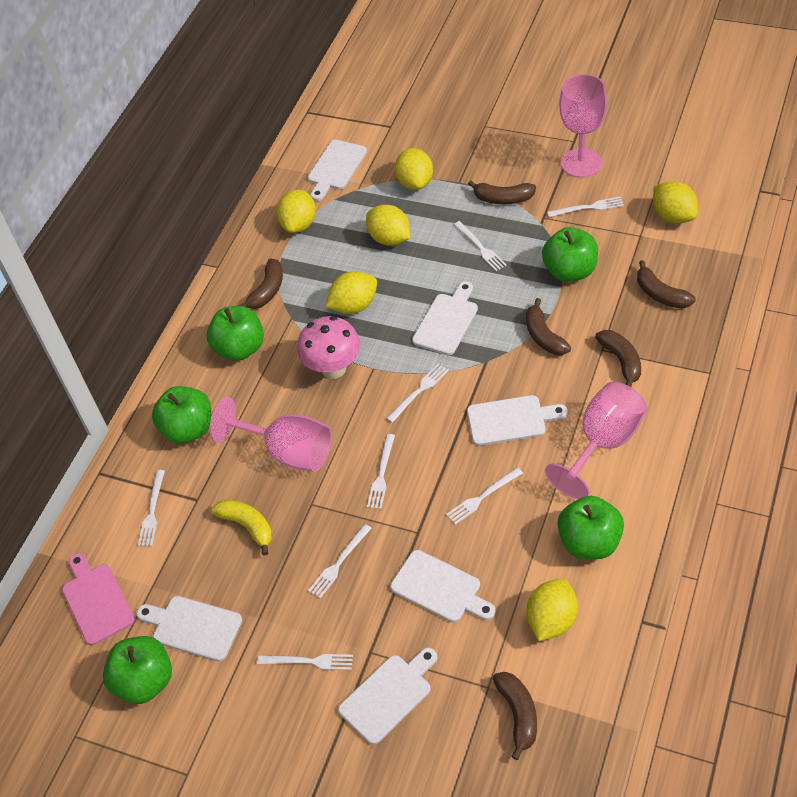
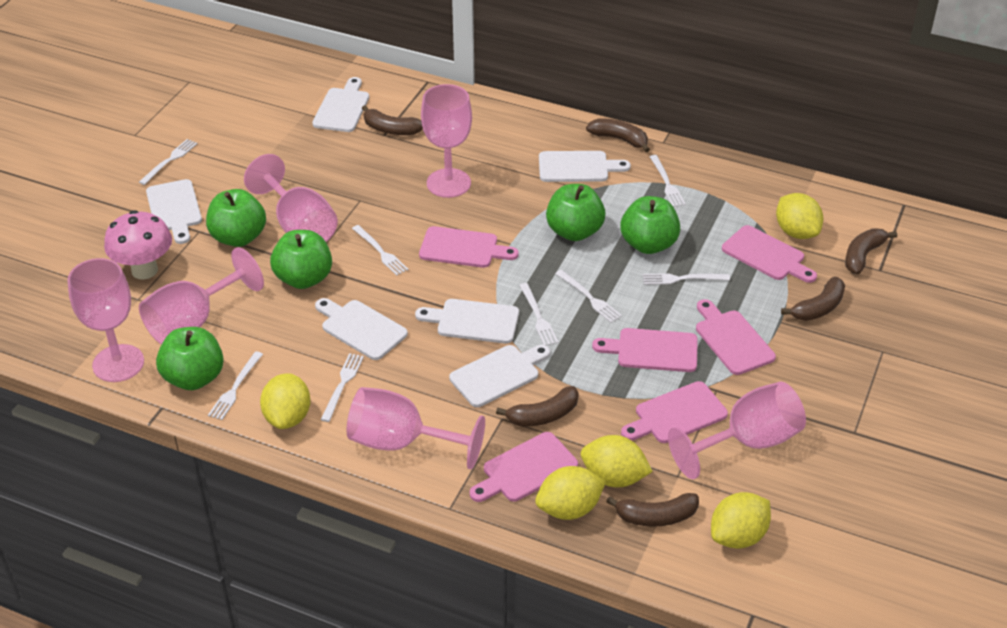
pink cutting board: 1 -> 6
pink goblet: 3 -> 6
yellow banana: 1 -> 0
yellow lemon: 6 -> 5

